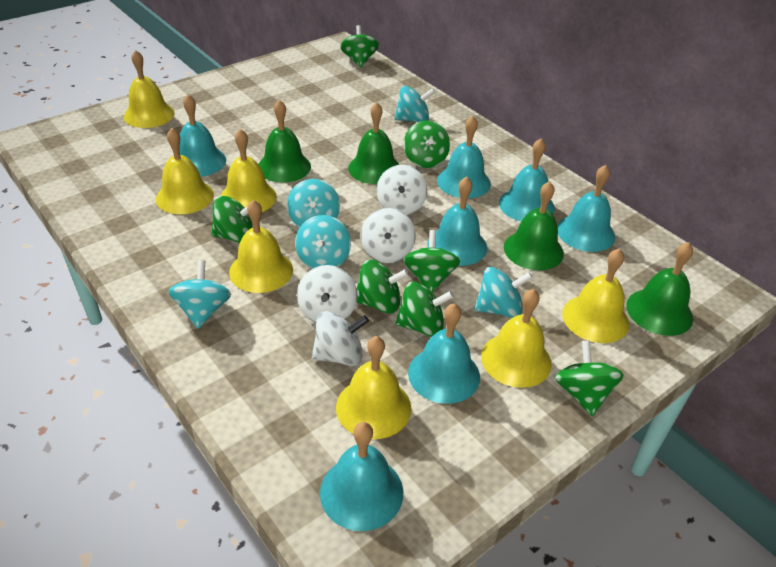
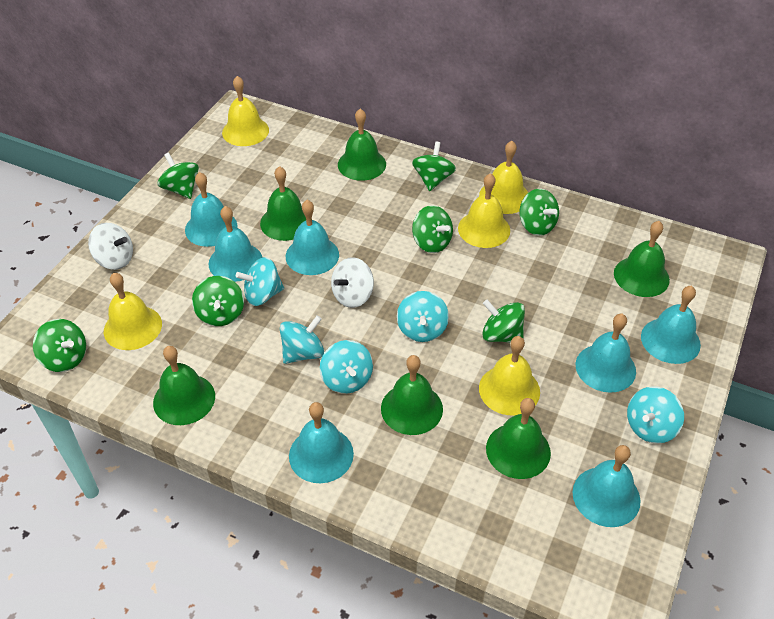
green bell: 4 -> 6
white spinning top: 4 -> 2
yellow bell: 7 -> 5

